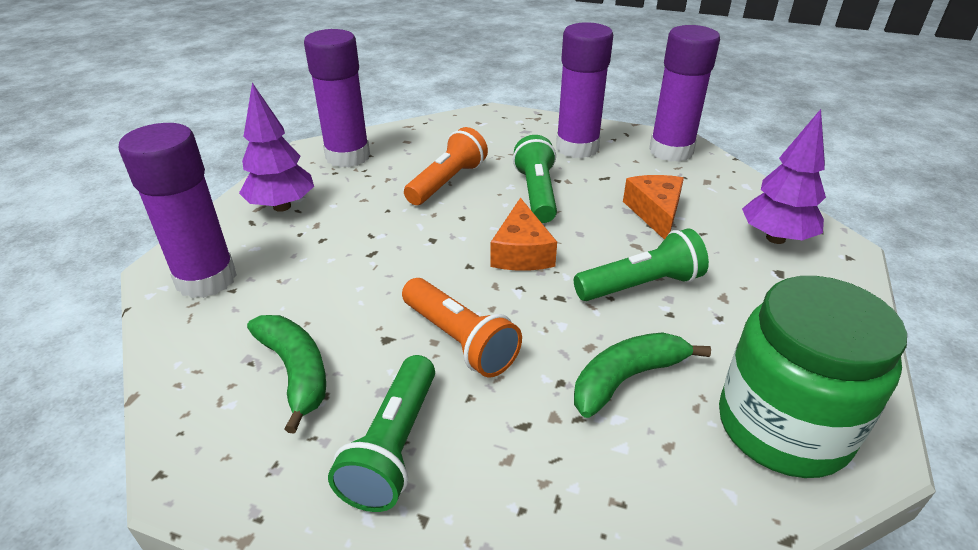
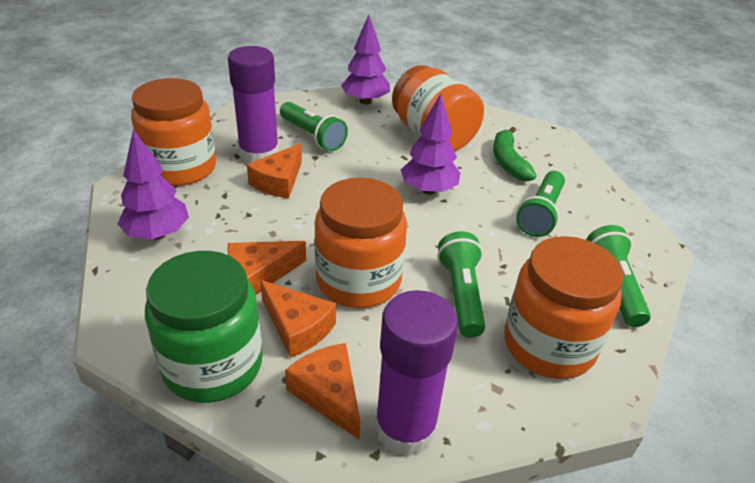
green banana: 2 -> 1
green flashlight: 3 -> 4
orange cheese: 2 -> 4
orange flashlight: 2 -> 0
orange jar: 0 -> 4
purple glue stick: 4 -> 2
purple tree: 2 -> 3

